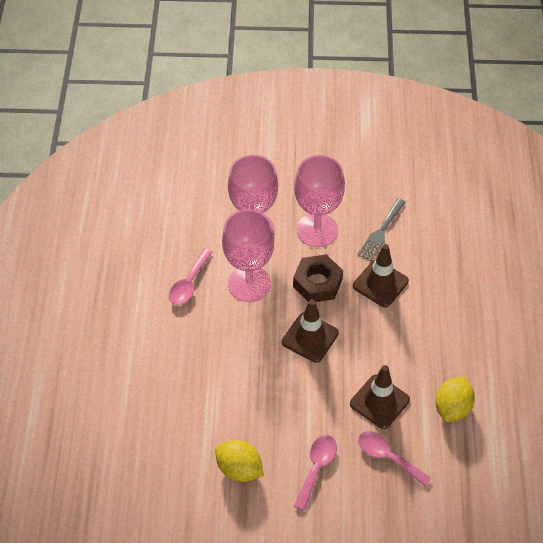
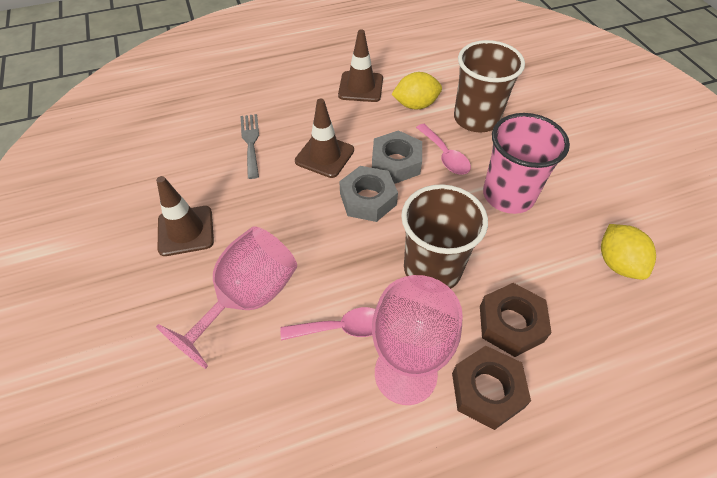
brown cup: 0 -> 2
brown nut: 1 -> 2
grey nut: 0 -> 2
pink cup: 0 -> 1
pink goblet: 3 -> 2
pink spoon: 3 -> 2

